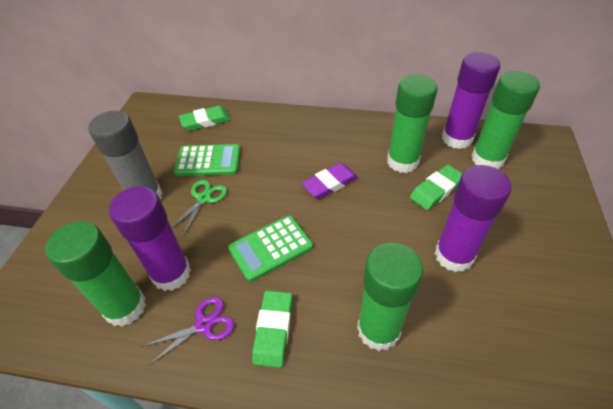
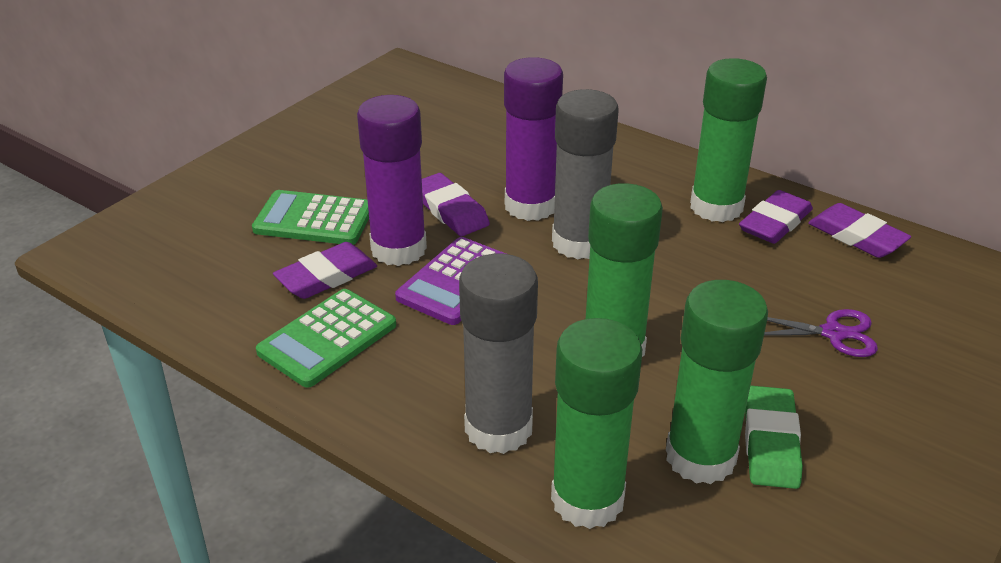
green eraser: 3 -> 1
green scissors: 1 -> 0
grey glue stick: 1 -> 2
purple calculator: 0 -> 1
purple eraser: 1 -> 4
purple glue stick: 3 -> 2

